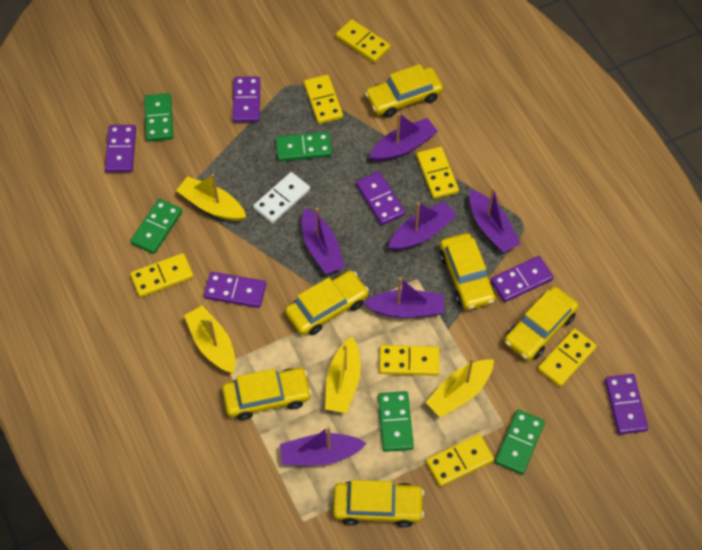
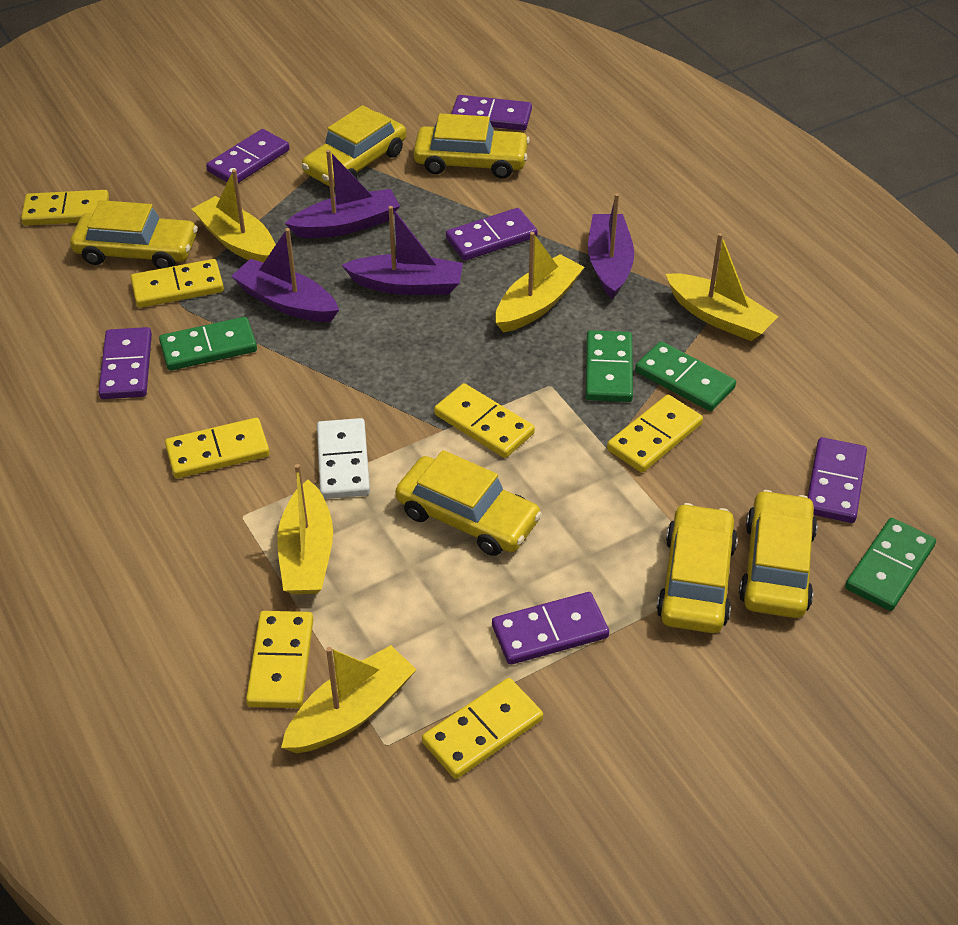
green domino: 5 -> 4
purple boat: 6 -> 4
yellow boat: 4 -> 5

